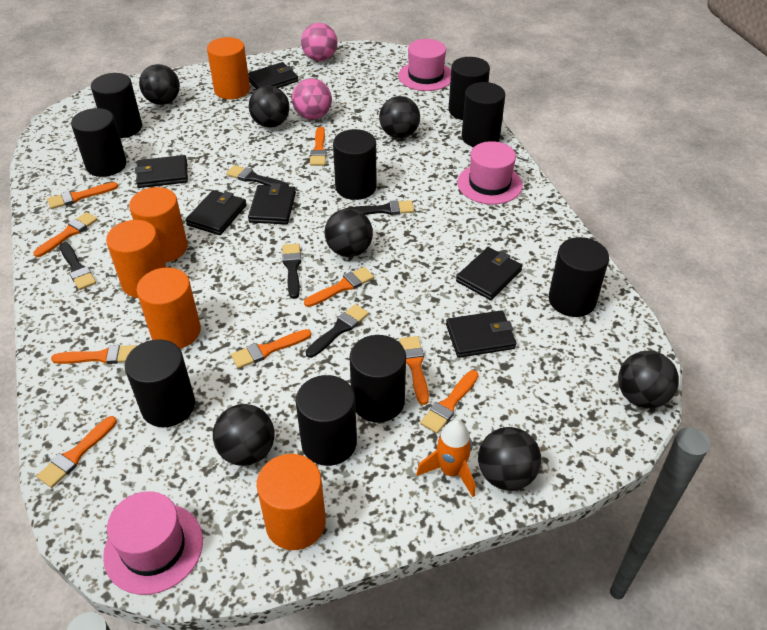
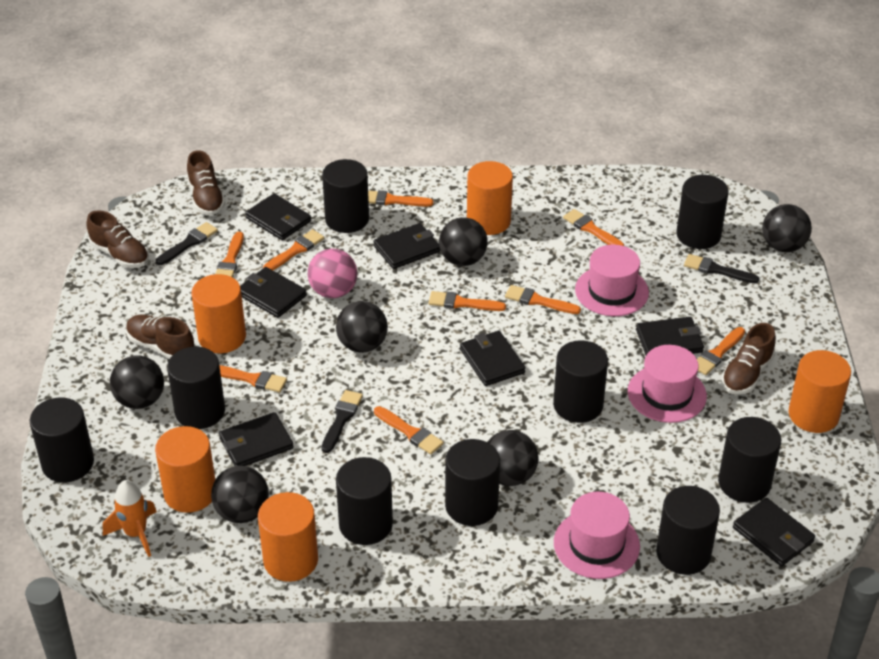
black ball: 7 -> 6
black brush: 5 -> 3
black wallet: 6 -> 7
brown shoe: 0 -> 4
pink ball: 2 -> 1

